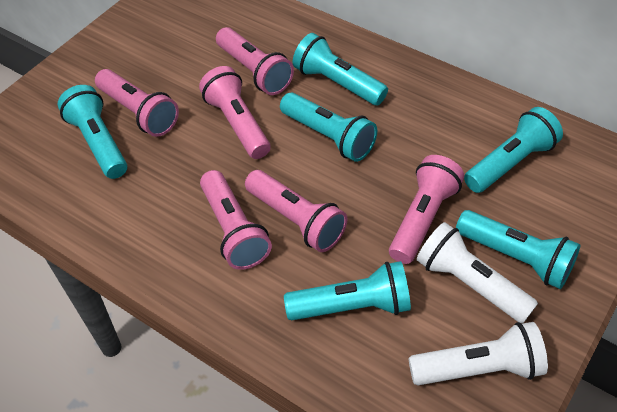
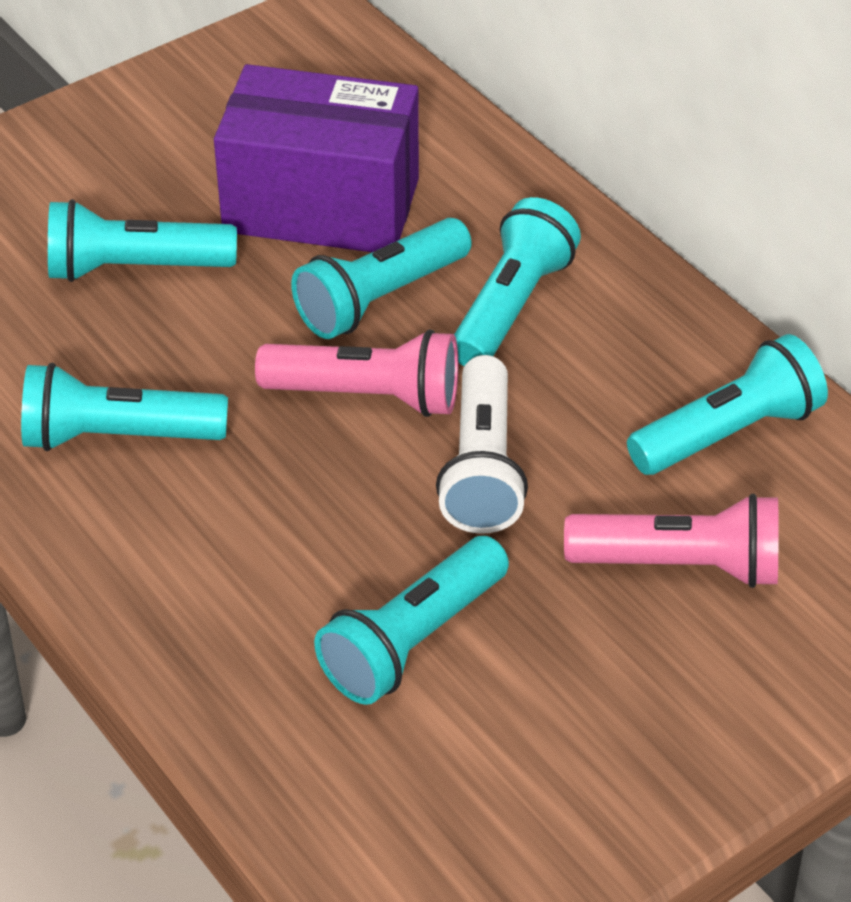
pink flashlight: 6 -> 2
purple box: 0 -> 1
white flashlight: 2 -> 1

